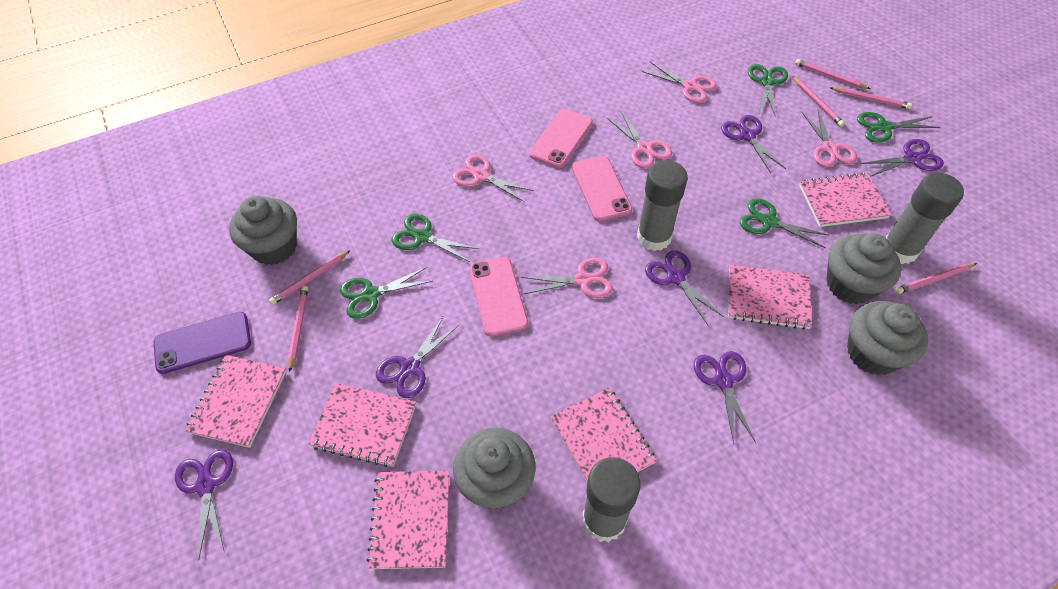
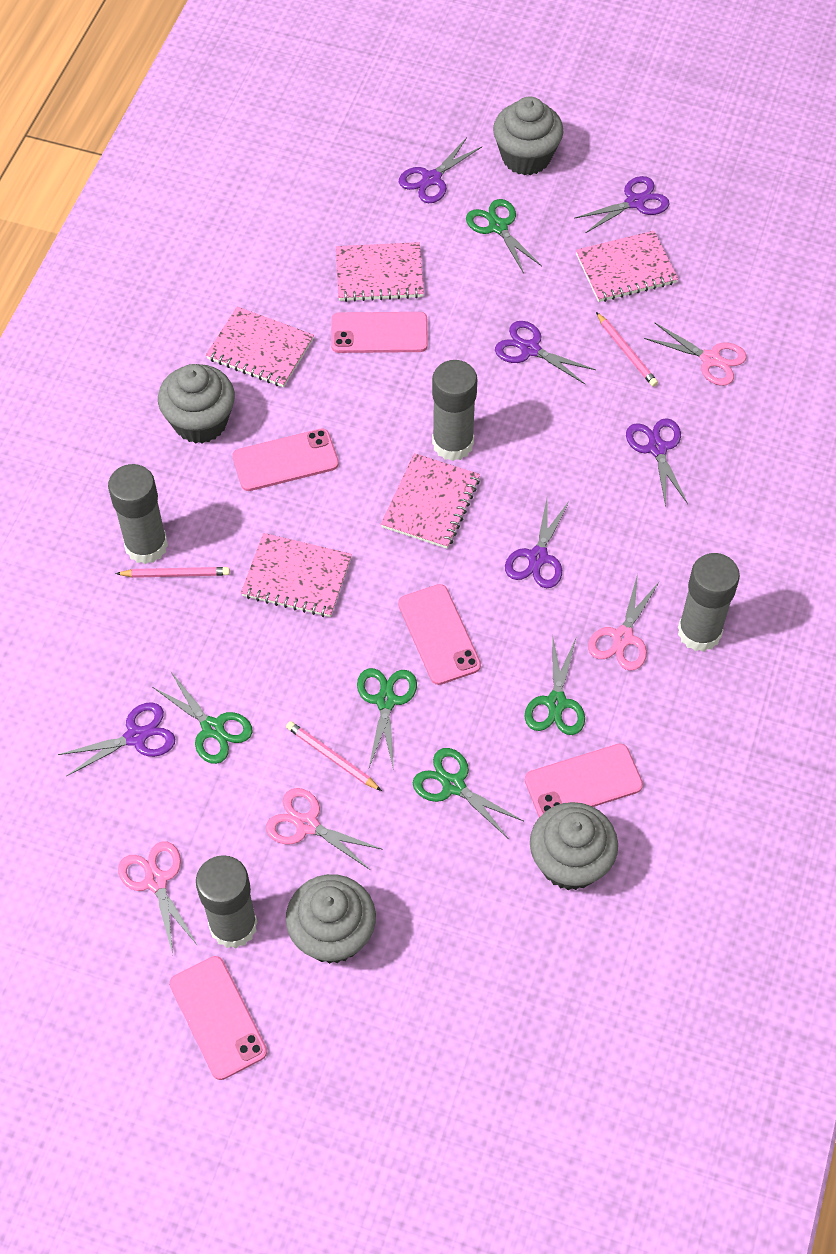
grey glue stick: 3 -> 4
pink notebook: 6 -> 5
pink pencil: 6 -> 3
pink phone: 3 -> 5
pink scissors: 5 -> 4
purple phone: 1 -> 0

